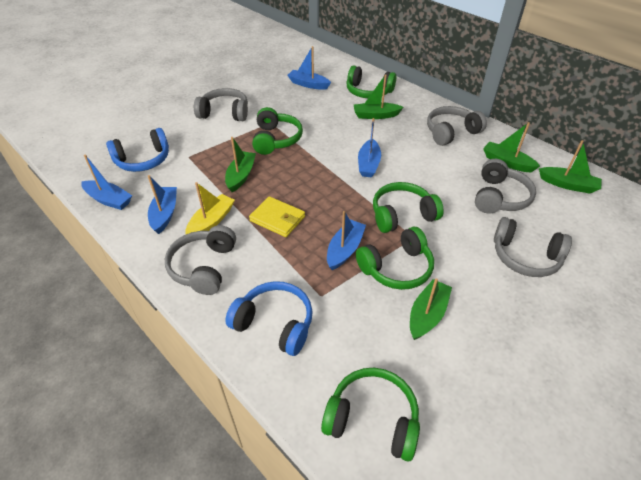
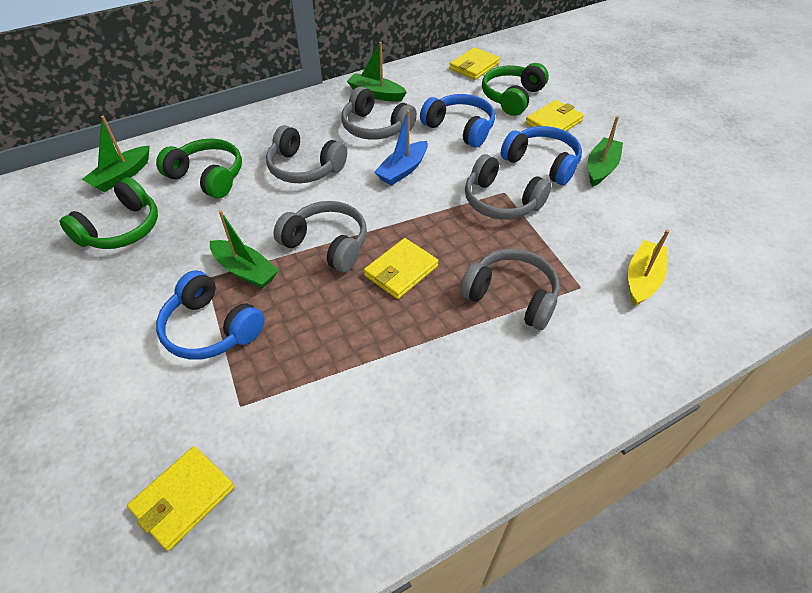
blue boat: 5 -> 1
blue headphones: 2 -> 3
green boat: 5 -> 4
green headphones: 5 -> 3
yellow wallet: 1 -> 4

